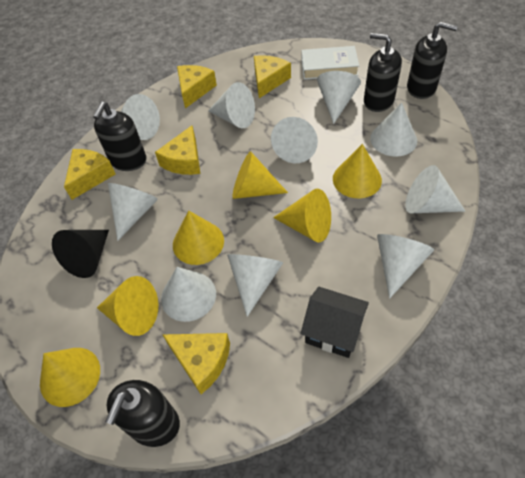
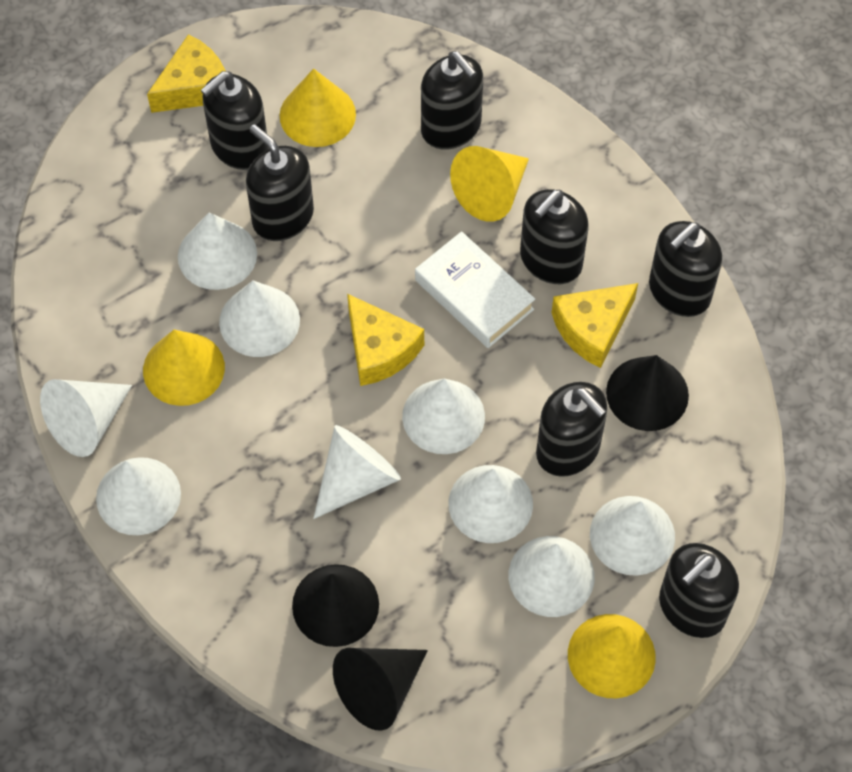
black cone: 1 -> 3
black house: 1 -> 0
black soap dispenser: 4 -> 7
white cone: 10 -> 9
yellow cheese: 5 -> 3
yellow cone: 6 -> 4

